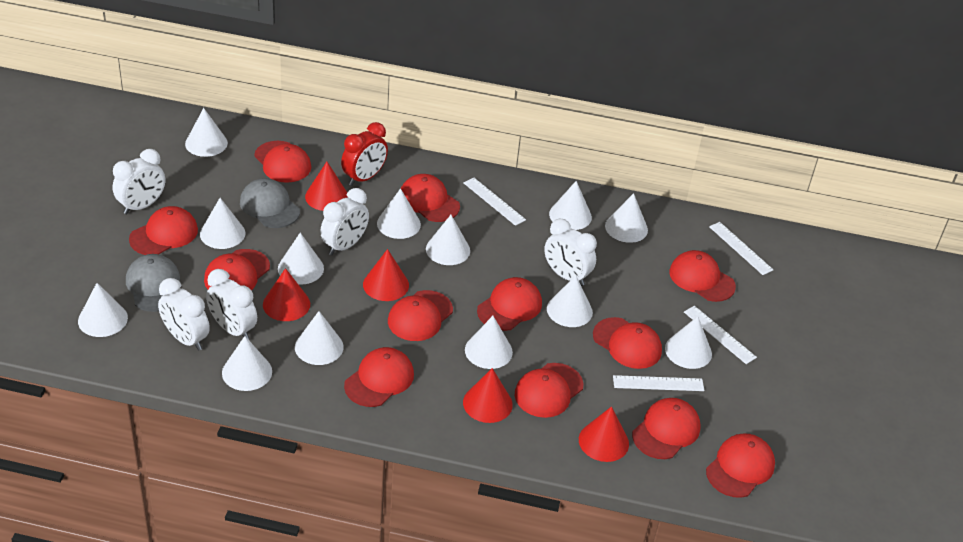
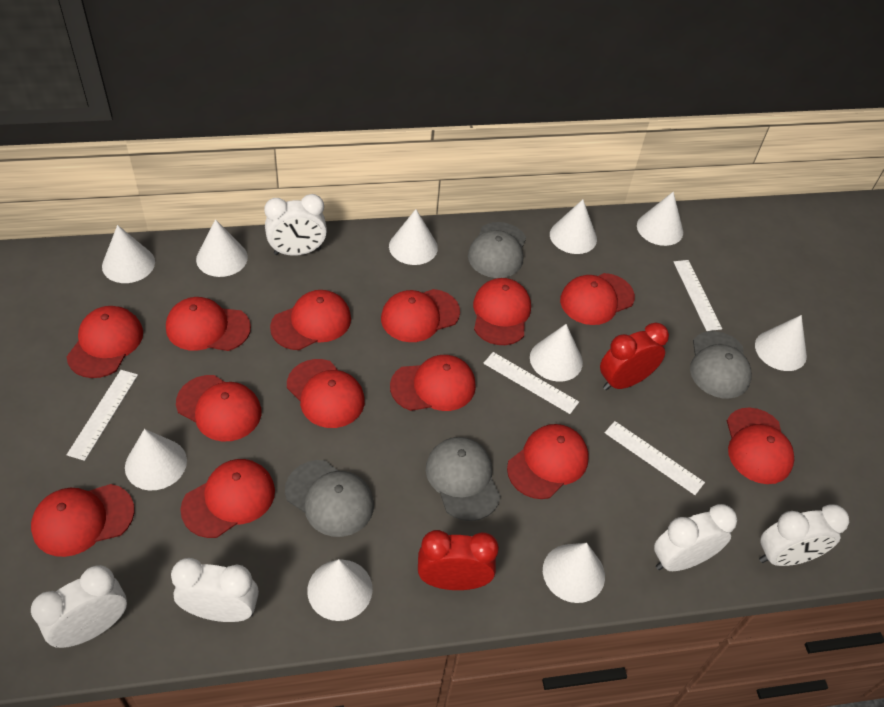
grey cap: 2 -> 4
red cap: 12 -> 13
red clock: 1 -> 2
red cone: 5 -> 0
white cone: 13 -> 10

